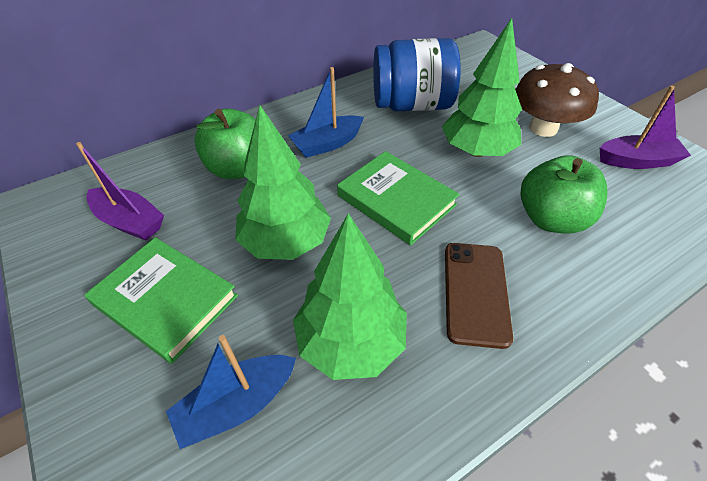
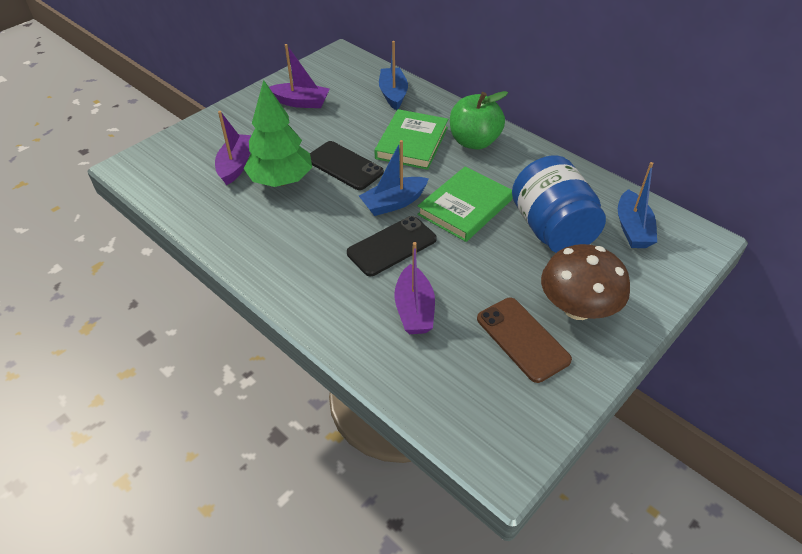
black phone: 0 -> 2
blue boat: 2 -> 3
green apple: 2 -> 1
green tree: 3 -> 1
purple boat: 2 -> 3

